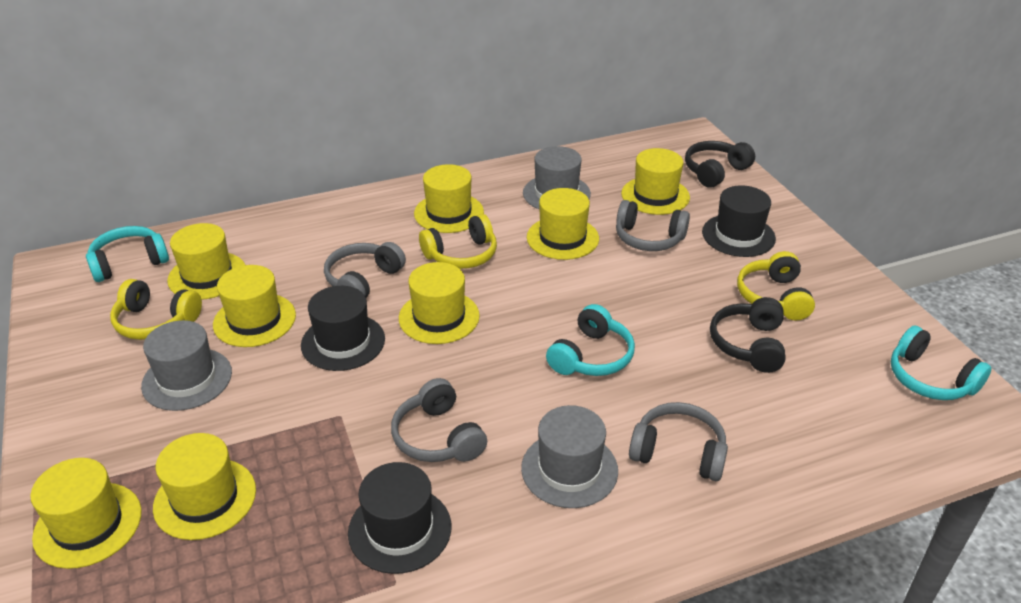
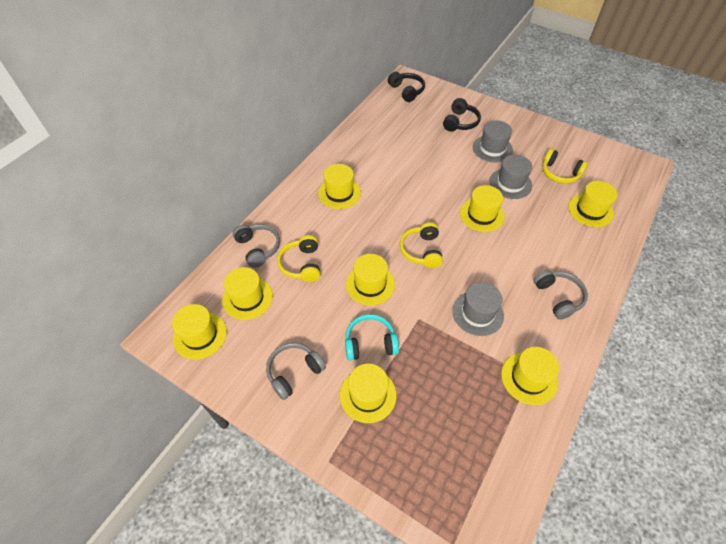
black hat: 3 -> 0
grey headphones: 4 -> 3
turquoise headphones: 3 -> 1

